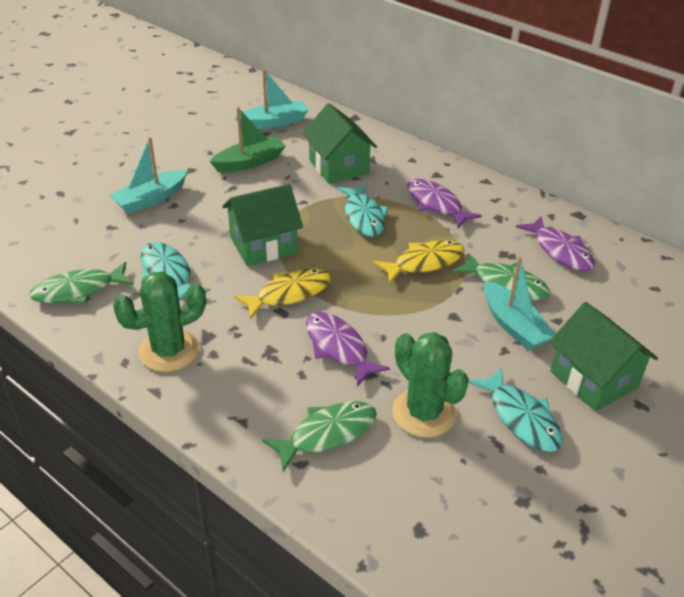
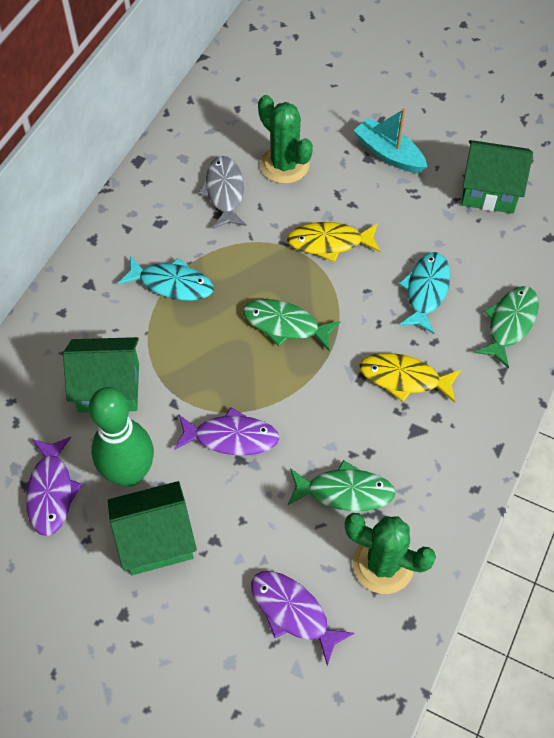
green boat: 1 -> 0
green bowling pin: 0 -> 1
grey fish: 0 -> 1
turquoise boat: 3 -> 1
turquoise fish: 3 -> 2

